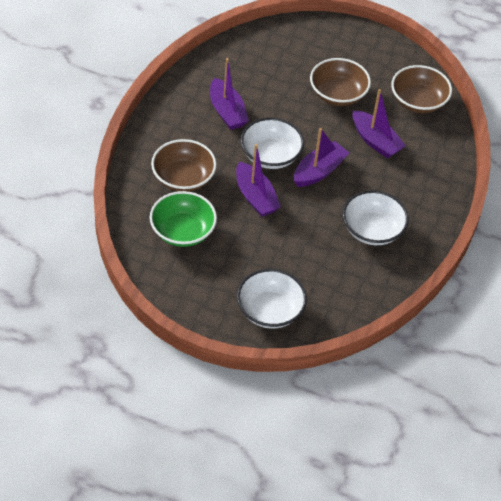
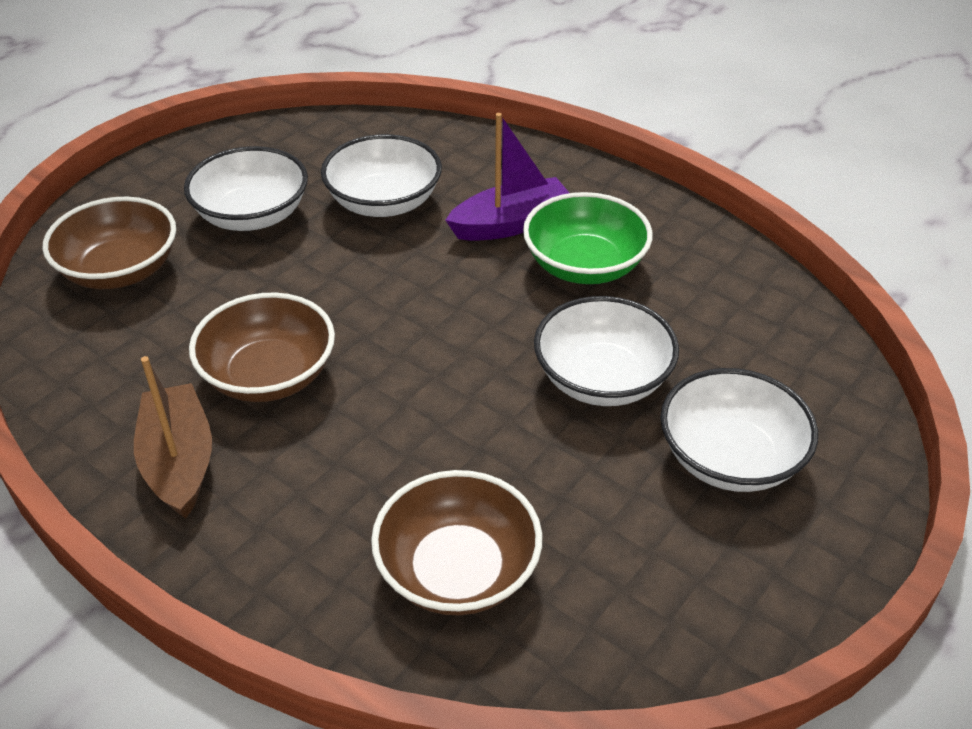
brown boat: 0 -> 1
purple boat: 4 -> 1
white bowl: 3 -> 4

